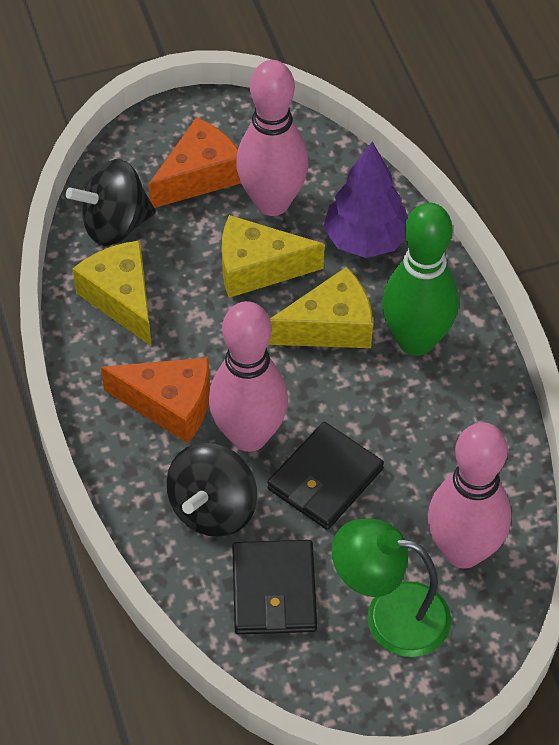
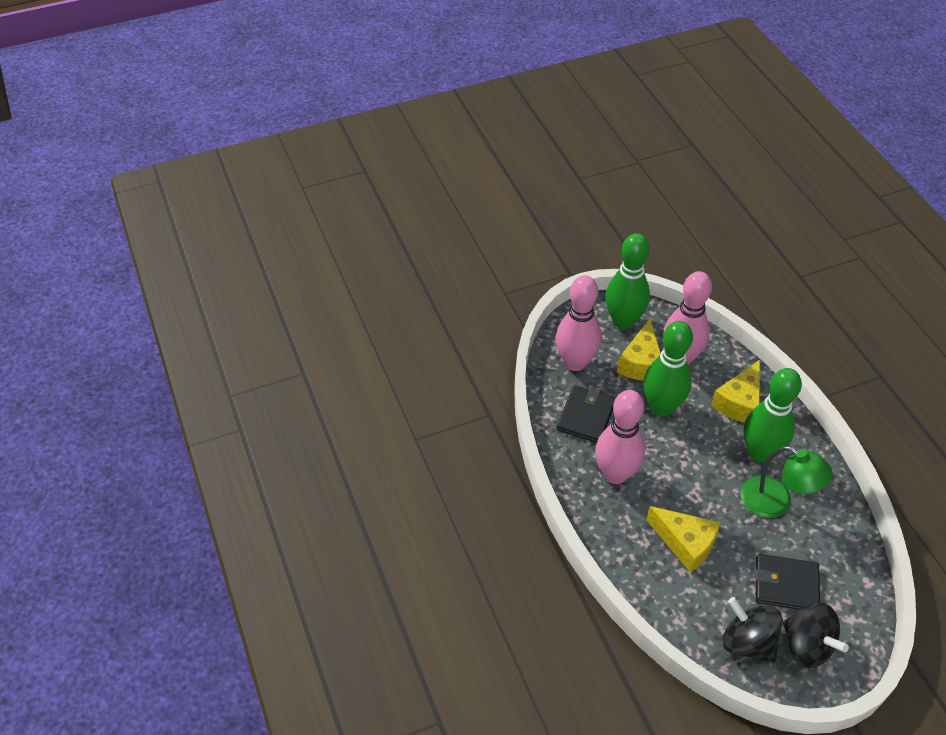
green bowling pin: 1 -> 3
orange cheese: 2 -> 0
purple tree: 1 -> 0

